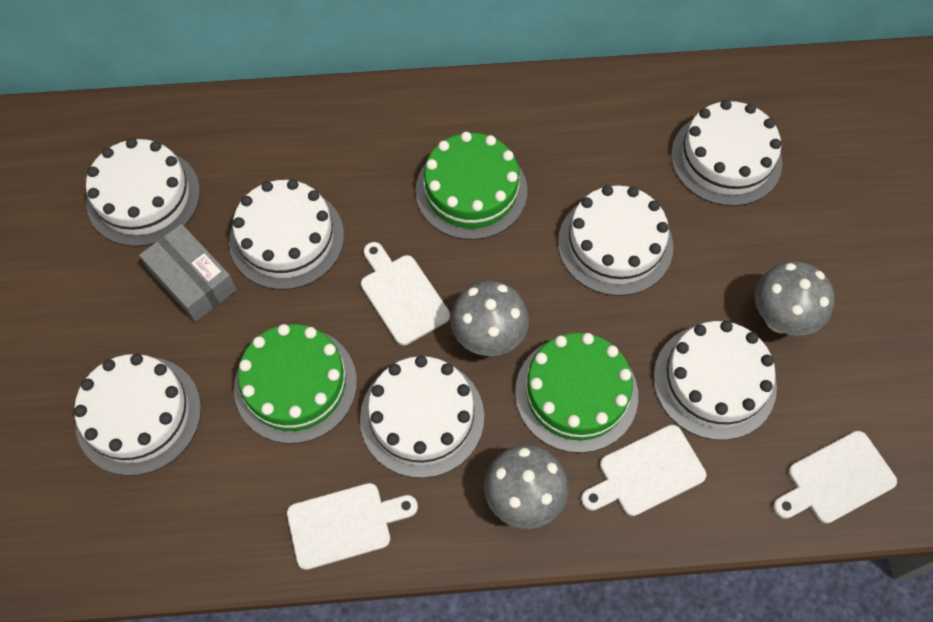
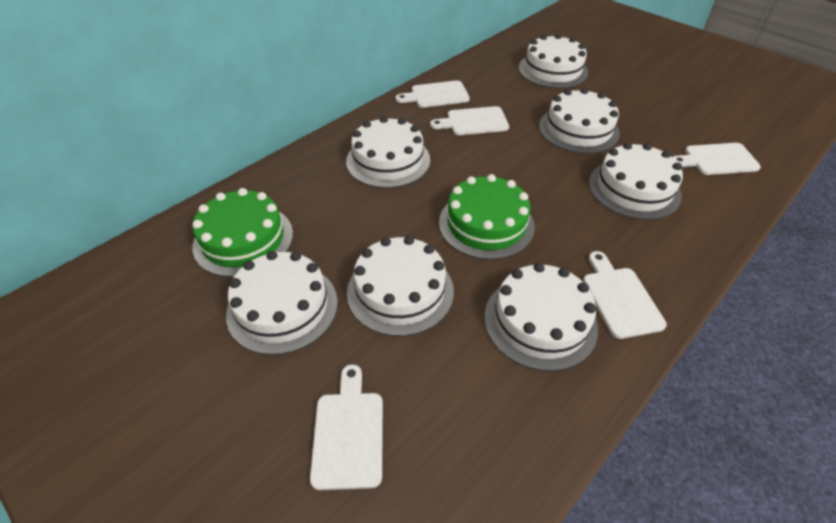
green cake: 3 -> 2
grey box: 1 -> 0
grey mushroom: 3 -> 0
white cutting board: 4 -> 5

